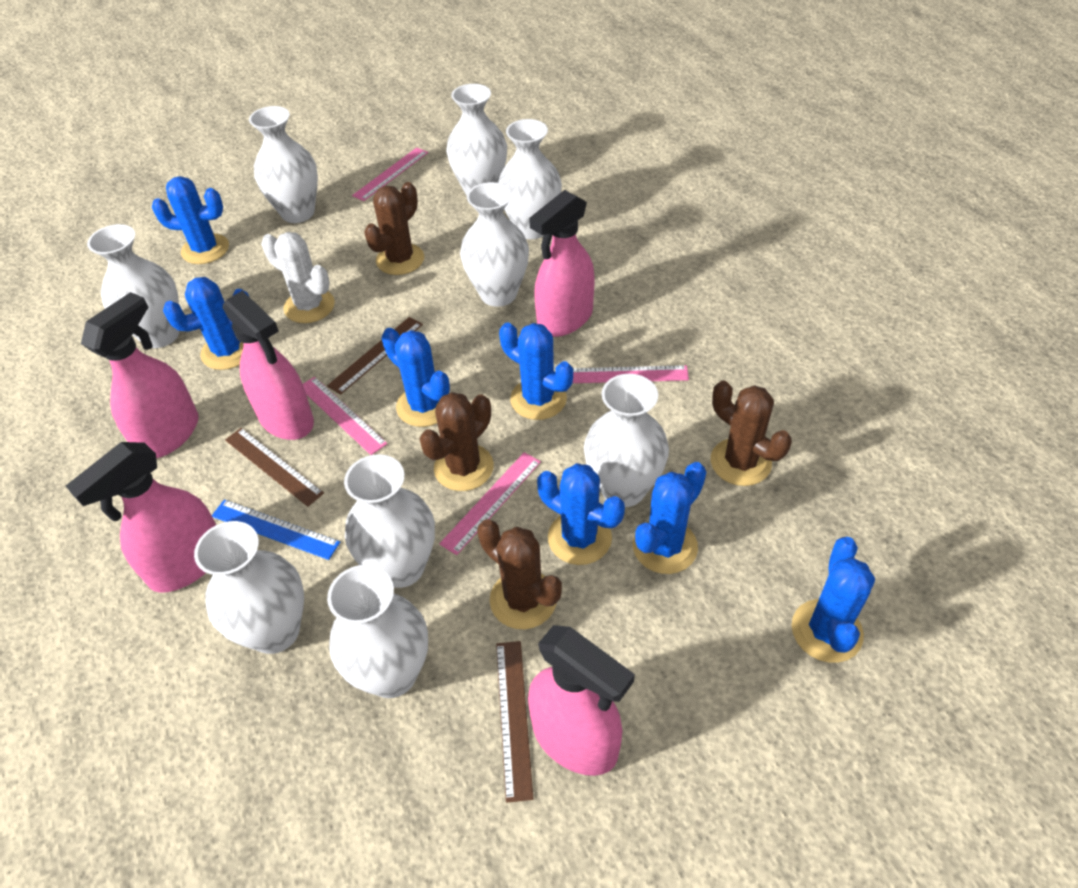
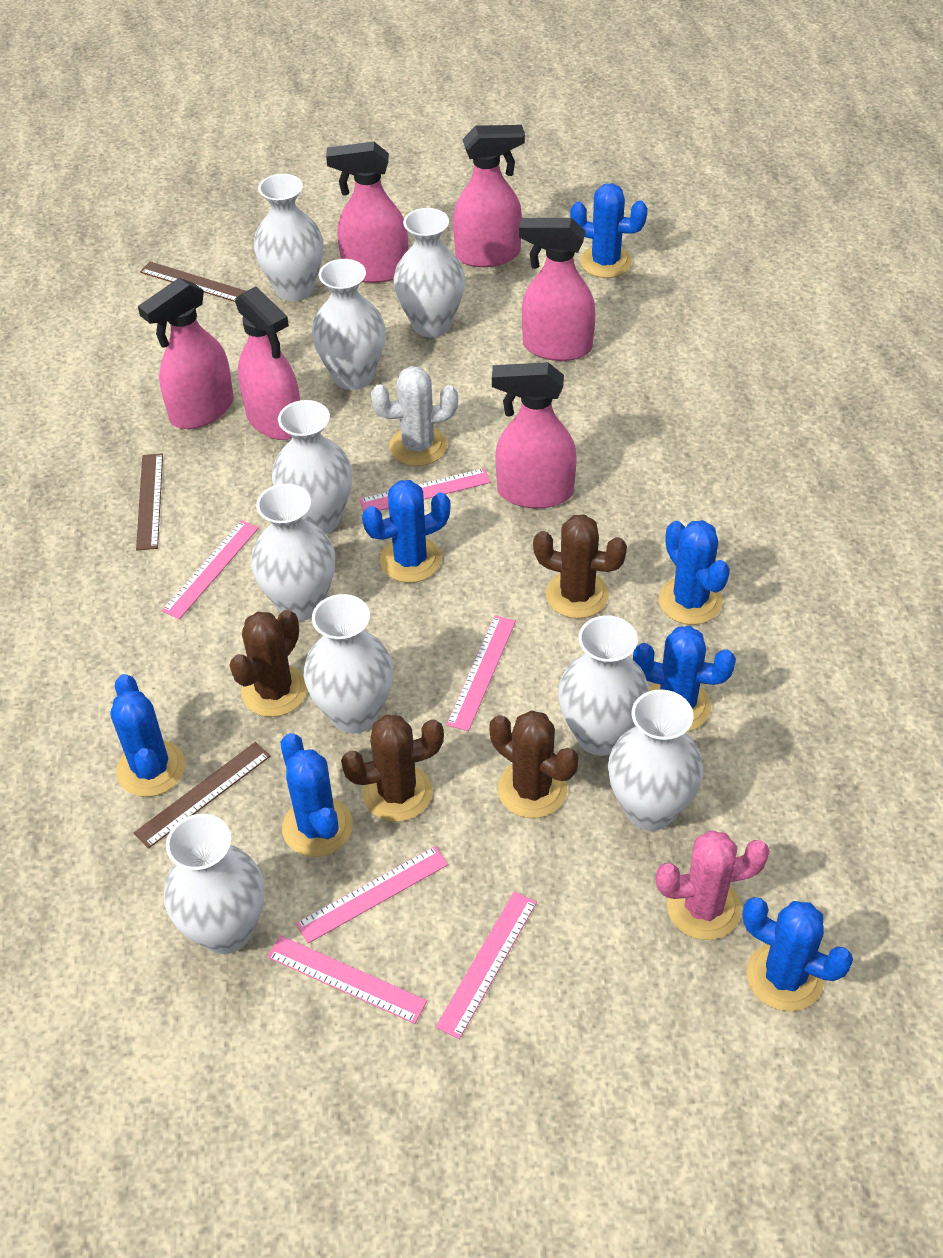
blue ruler: 1 -> 0
pink cactus: 0 -> 1
pink ruler: 4 -> 6
pink spray bottle: 5 -> 6

